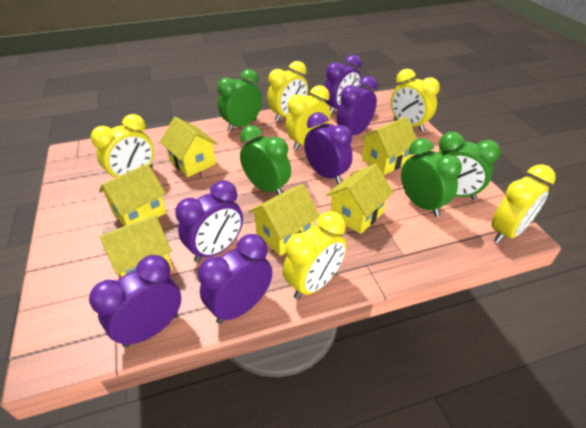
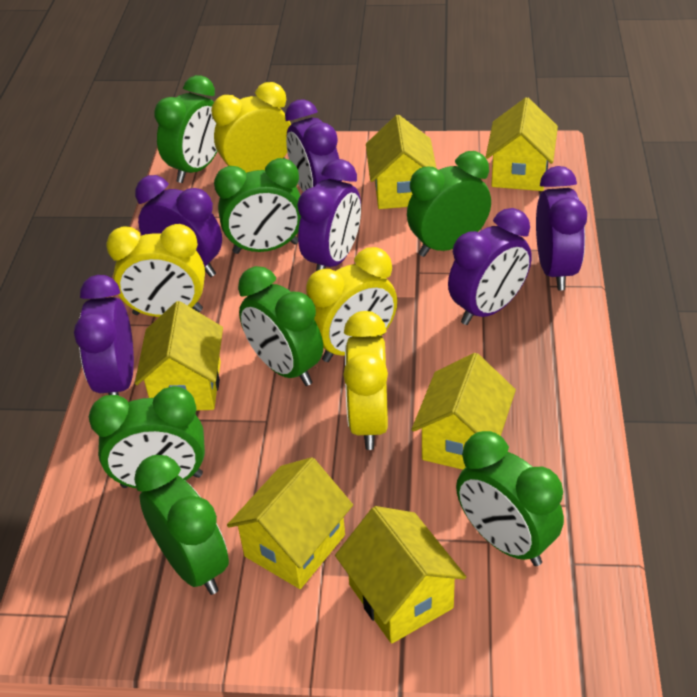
green clock: 4 -> 7
yellow clock: 6 -> 4

